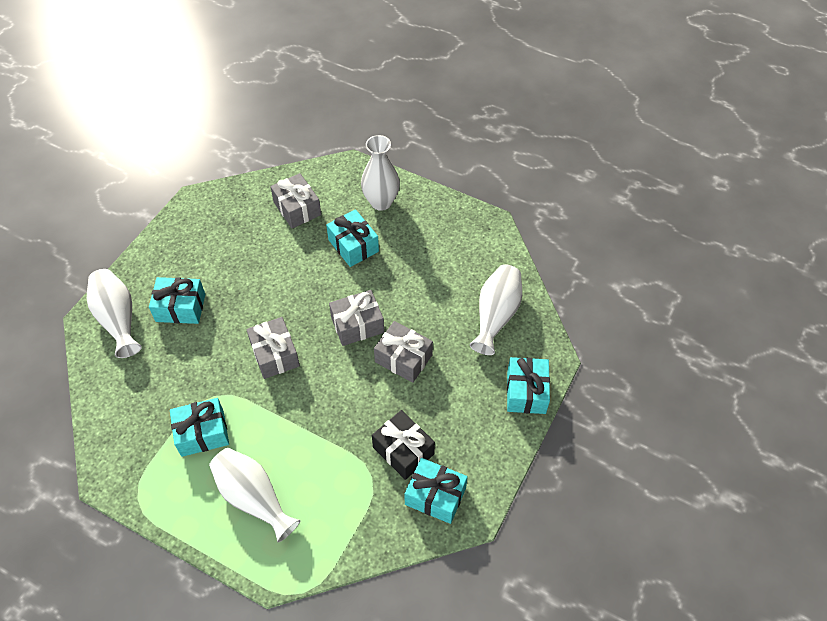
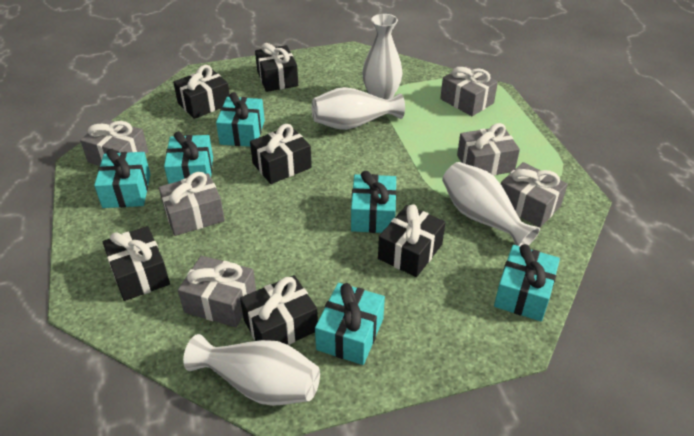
black gift: 1 -> 6
grey gift: 4 -> 6
turquoise gift: 5 -> 6

